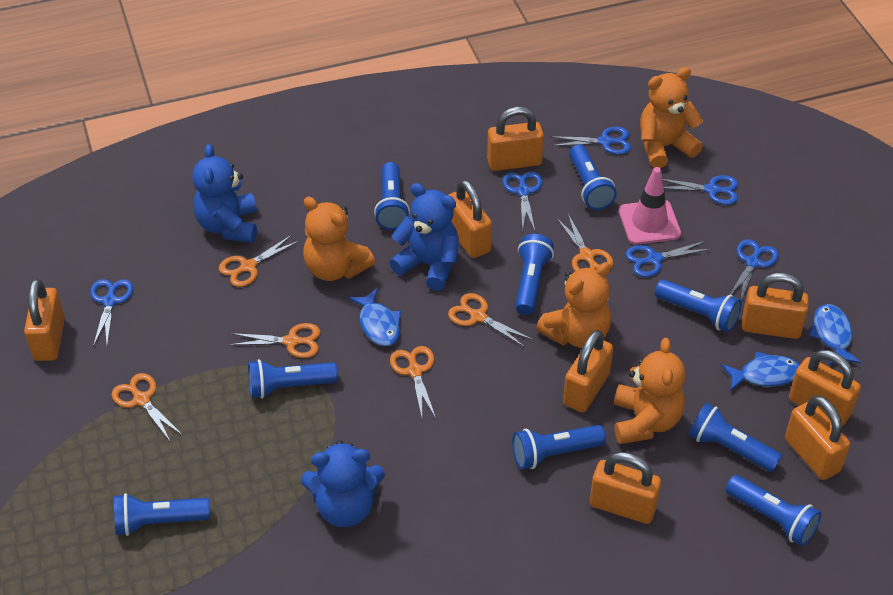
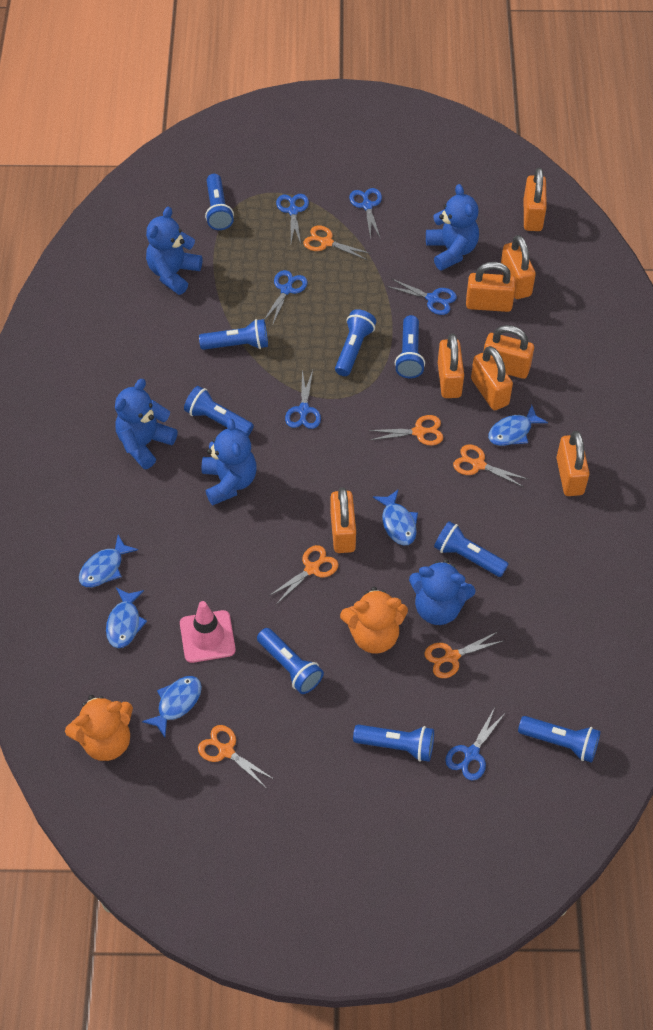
blue fish: 3 -> 5
blue teddy bear: 3 -> 5
orange teddy bear: 4 -> 2

